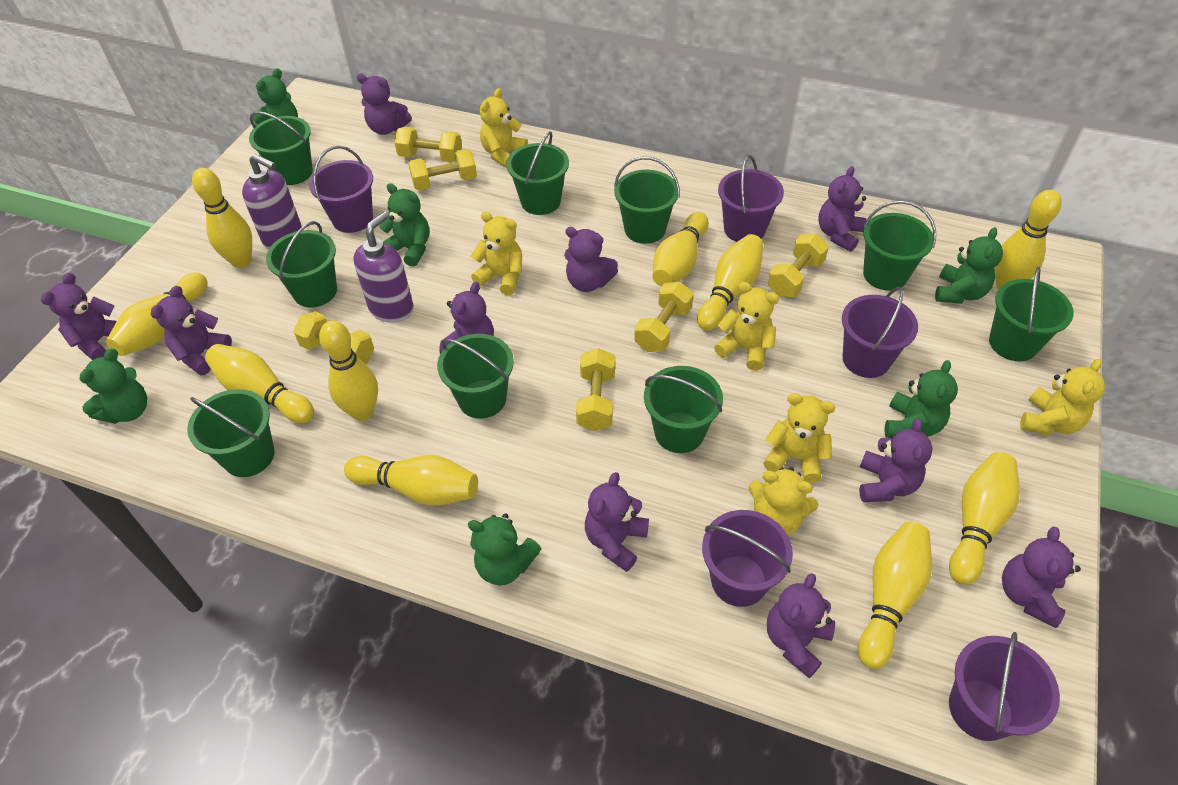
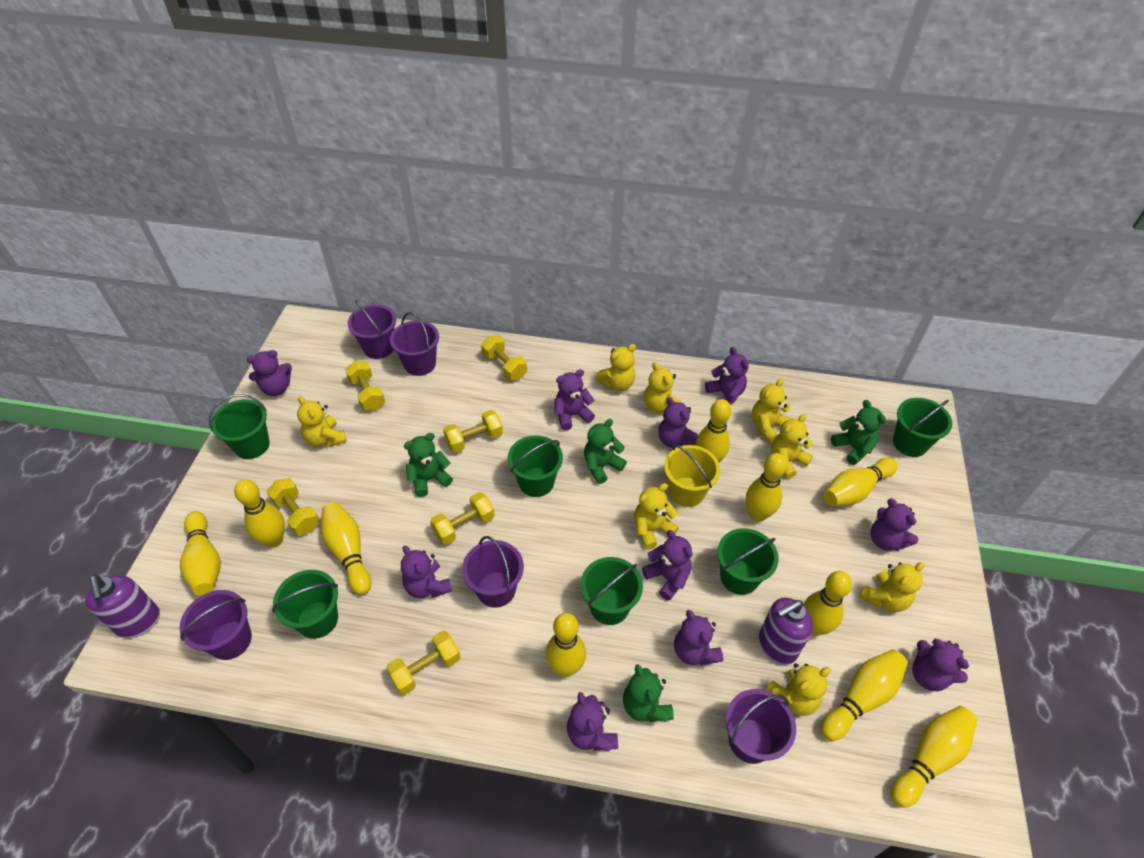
green bucket: 9 -> 6
green teddy bear: 6 -> 4
yellow bucket: 0 -> 1
yellow teddy bear: 6 -> 8

